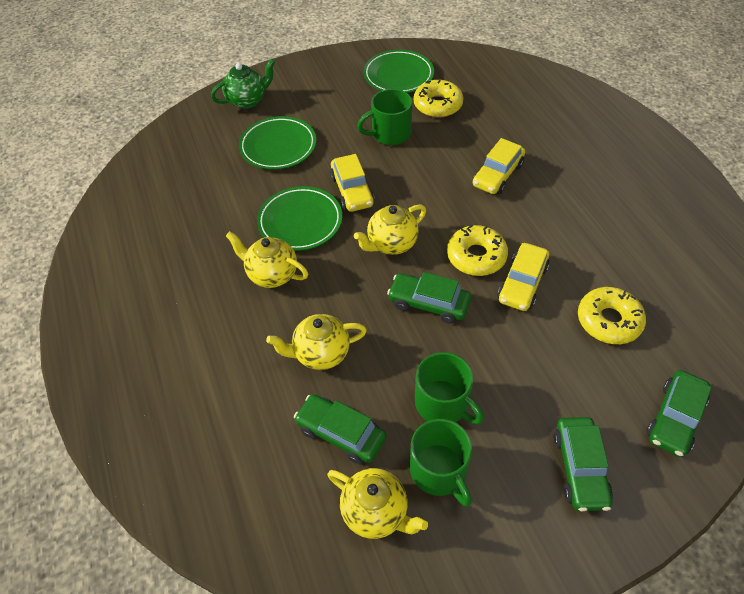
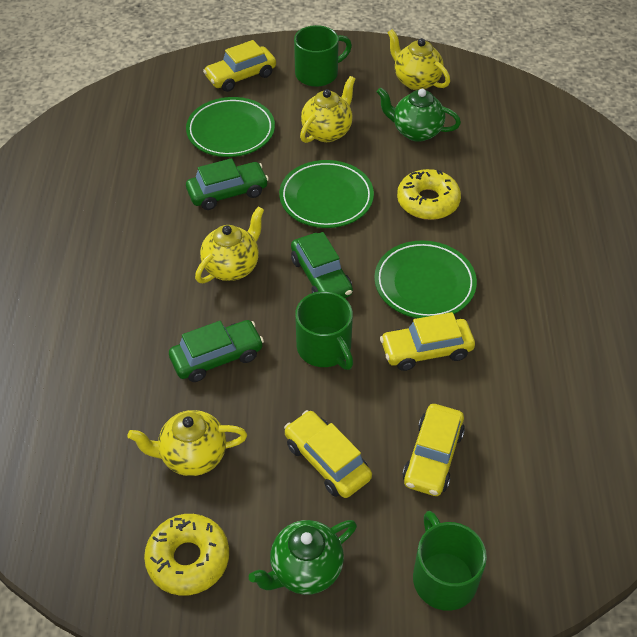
green car: 4 -> 3
green teapot: 1 -> 2
yellow car: 3 -> 4
yellow donut: 3 -> 2

